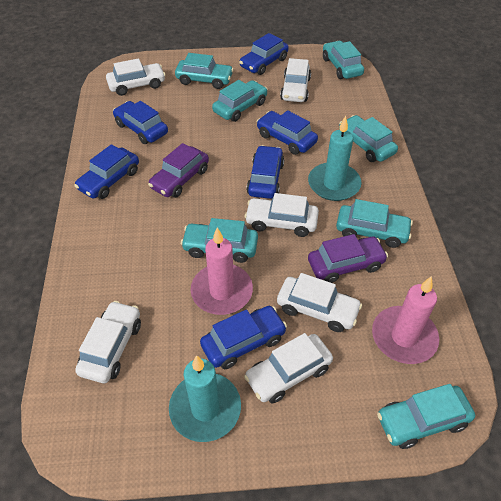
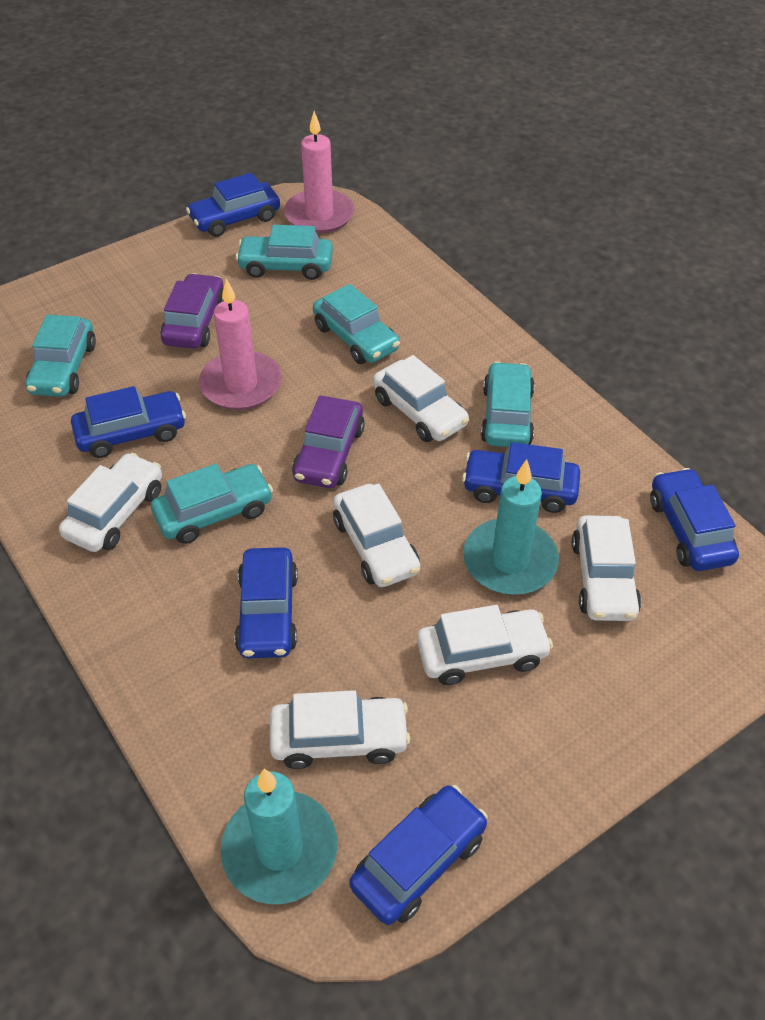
turquoise car: 7 -> 5

